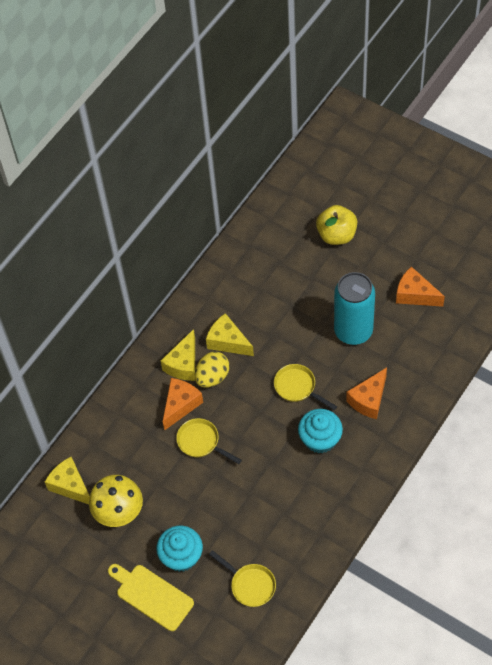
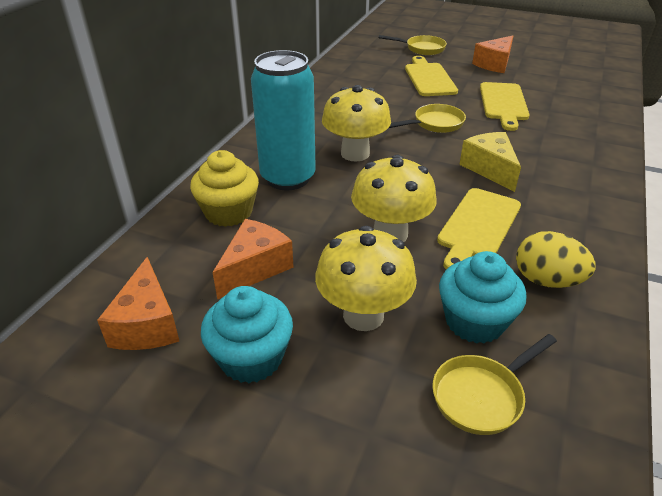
yellow apple: 1 -> 0
yellow cheese: 3 -> 1
yellow cupcake: 0 -> 1
yellow cutting board: 1 -> 3
yellow mushroom: 1 -> 3

